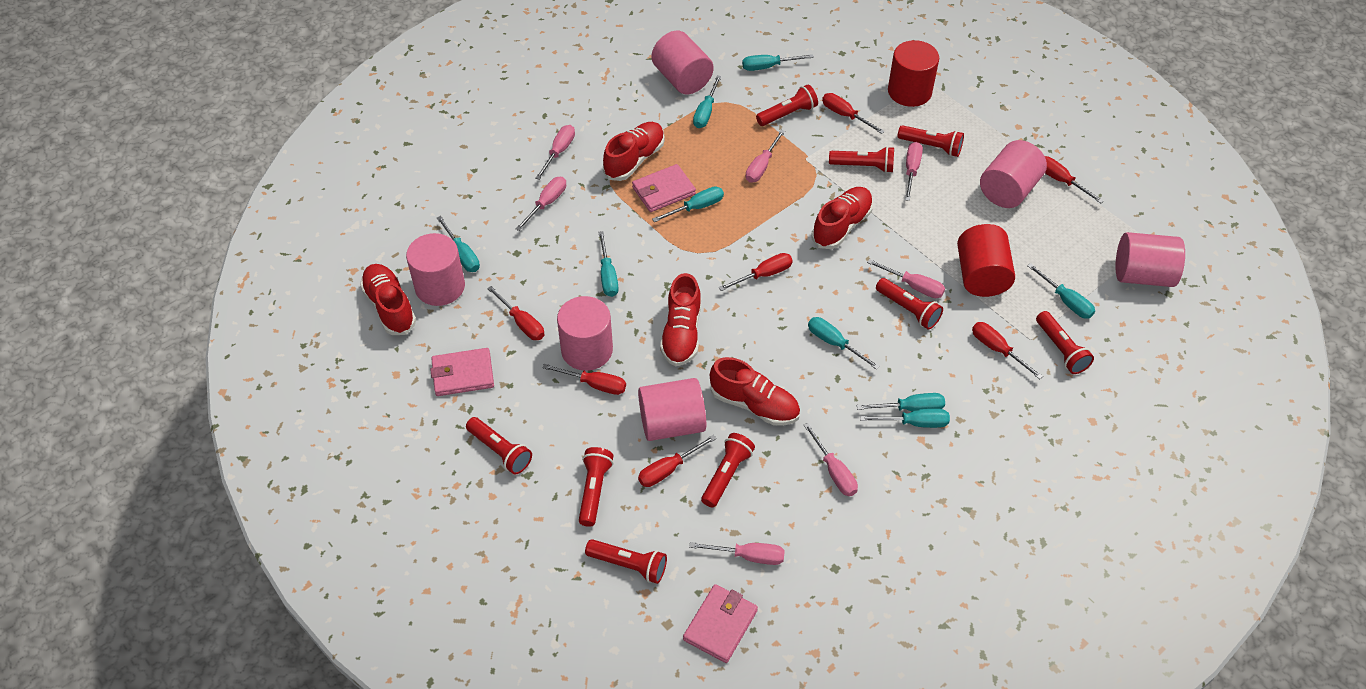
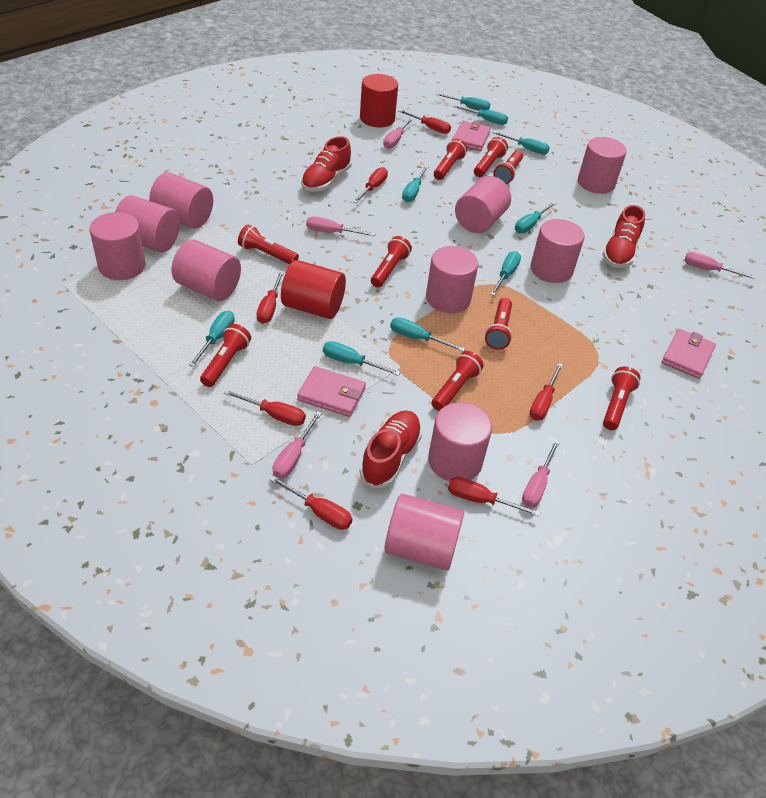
pink cylinder: 6 -> 10
pink screwdriver: 7 -> 5
red shoe: 5 -> 3

